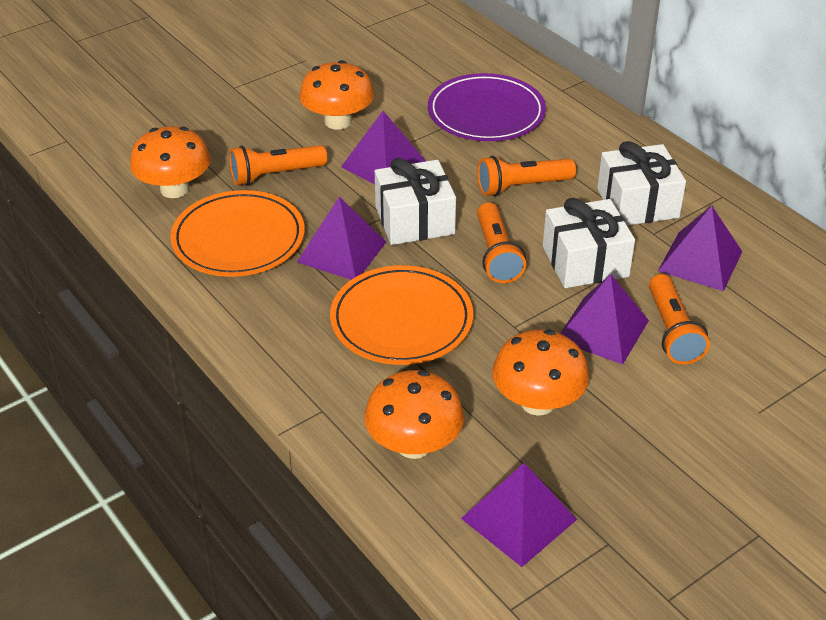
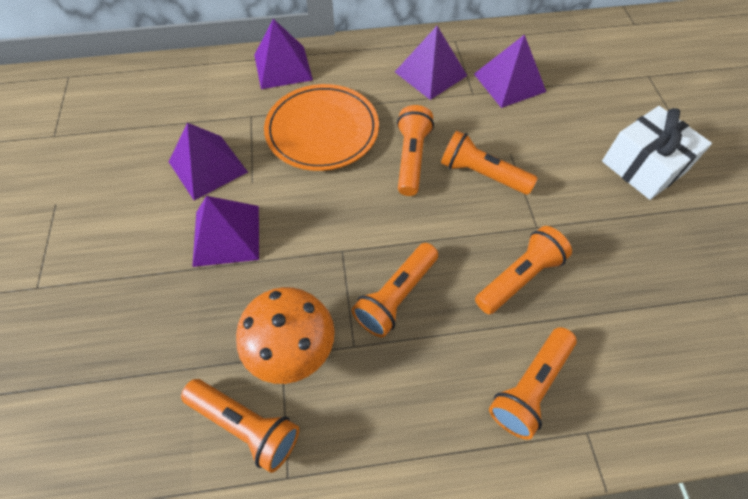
orange flashlight: 4 -> 6
orange mushroom: 4 -> 1
orange plate: 2 -> 1
purple plate: 1 -> 0
white gift: 3 -> 1

